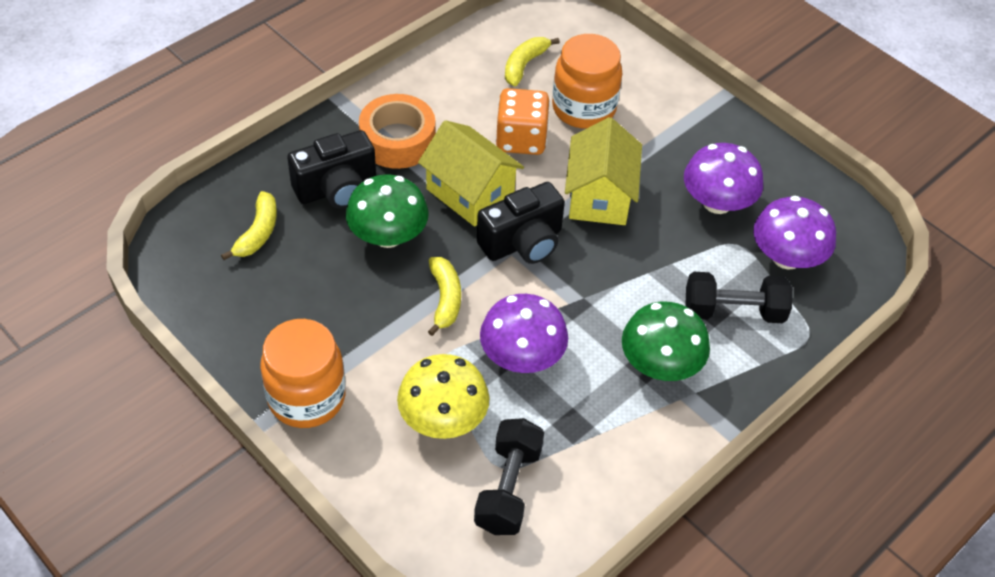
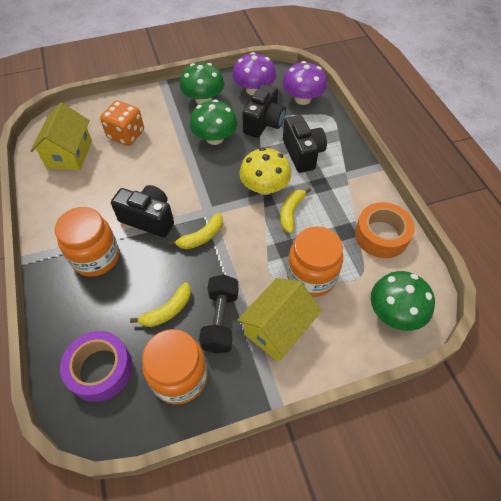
black camera: 2 -> 3
black dumbbell: 2 -> 1
green mushroom: 2 -> 3
orange jar: 2 -> 3
purple mushroom: 3 -> 2
purple tape: 0 -> 1

